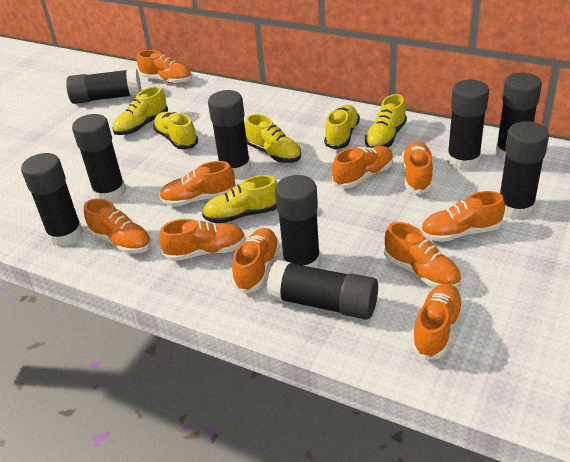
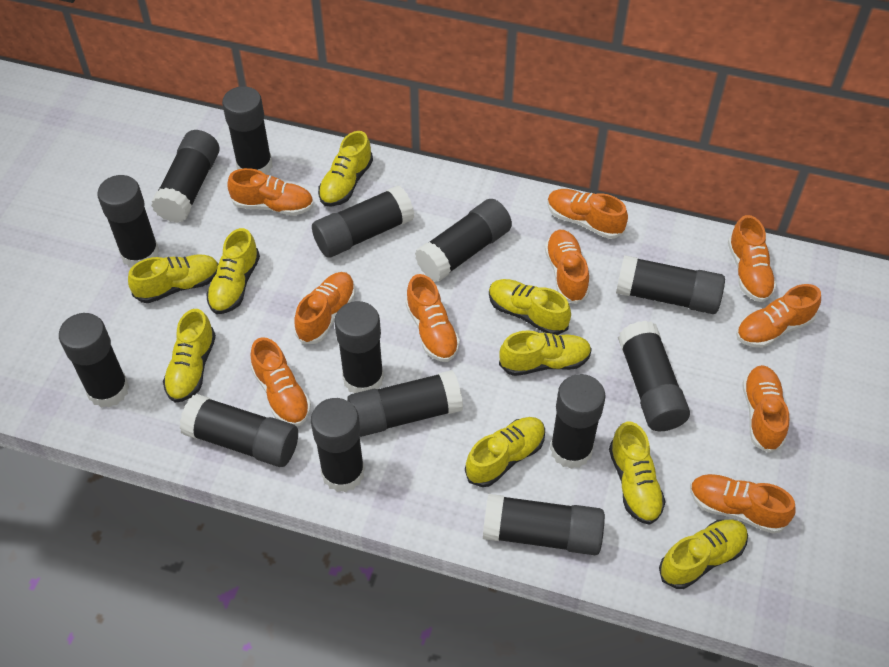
black glue stick: 9 -> 14
yellow shoe: 6 -> 9

